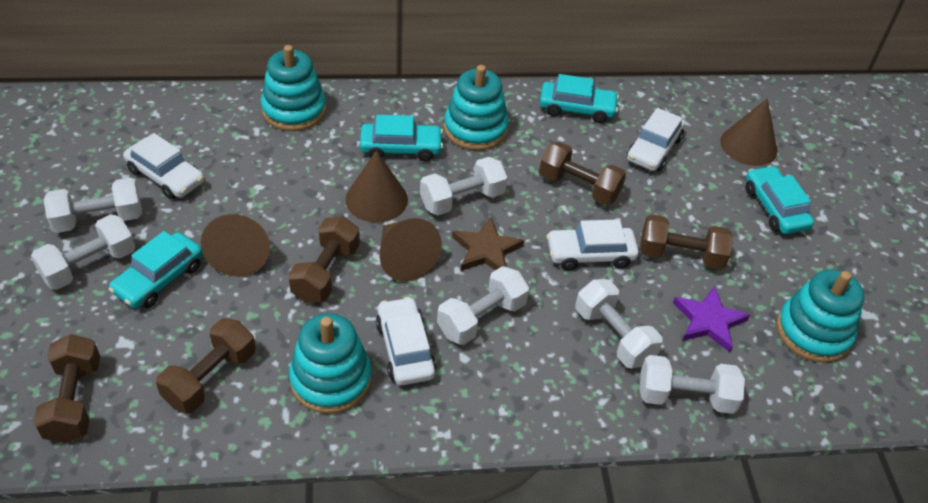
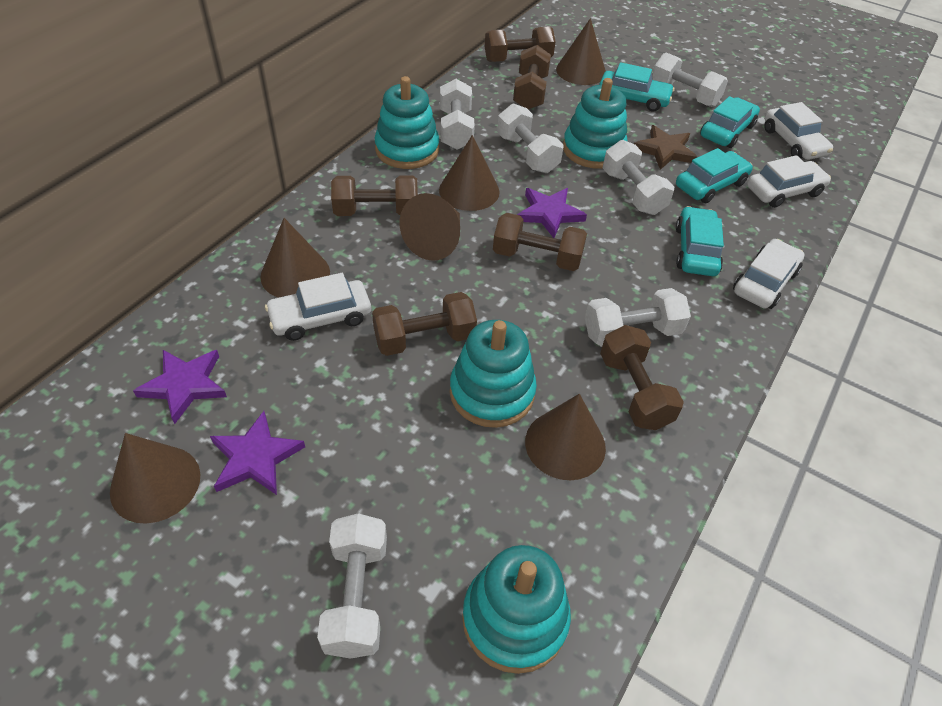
brown cone: 4 -> 6
brown dumbbell: 5 -> 6
purple star: 1 -> 3

